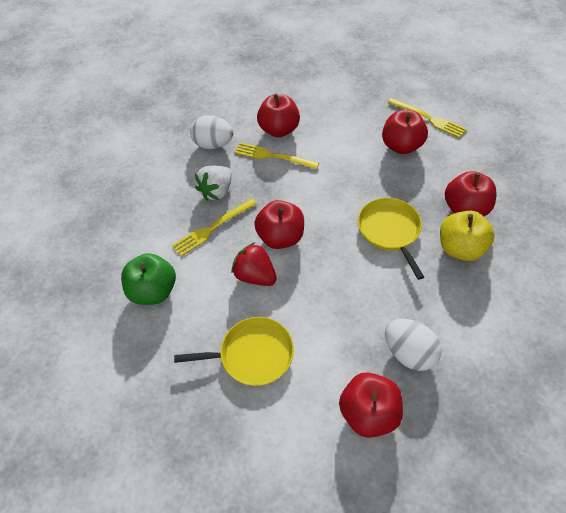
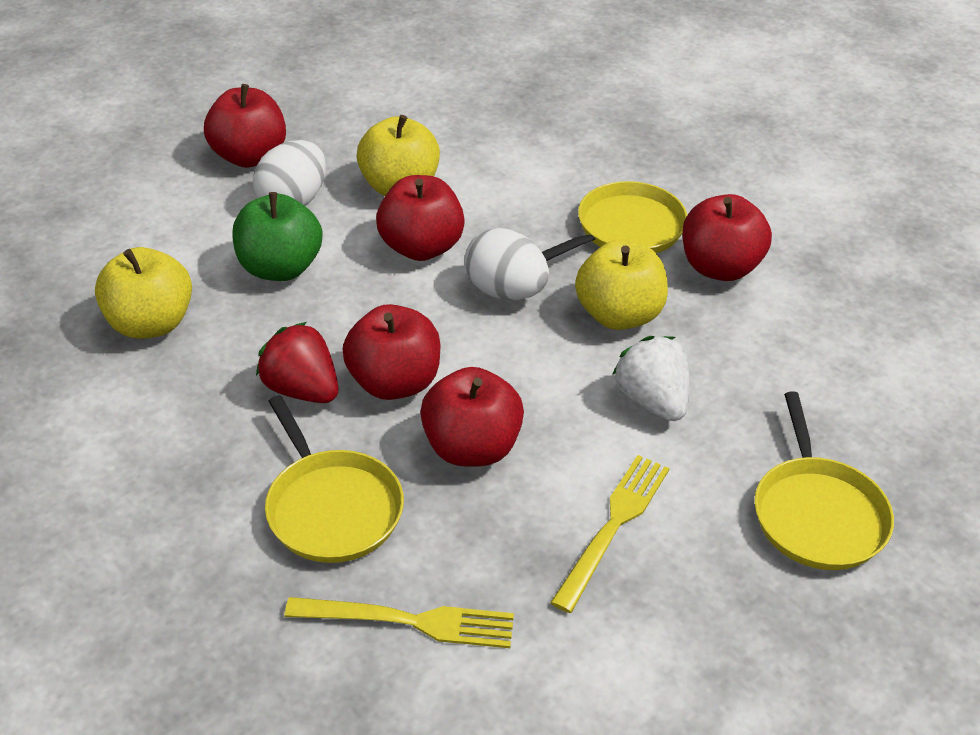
yellow apple: 1 -> 3
yellow fork: 3 -> 2
yellow pan: 2 -> 3

